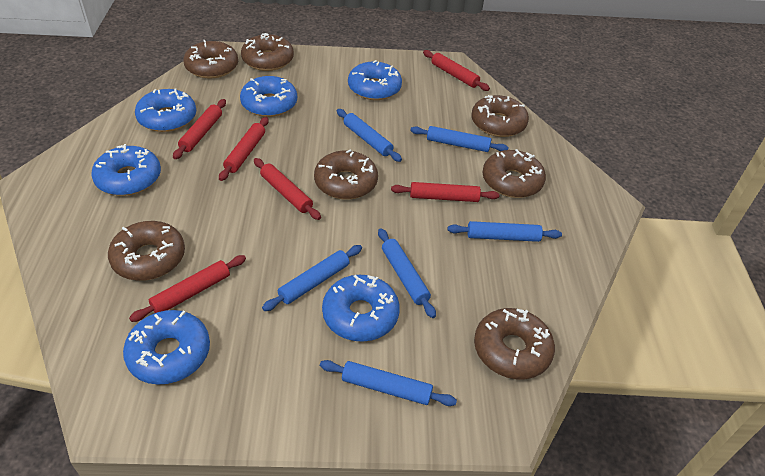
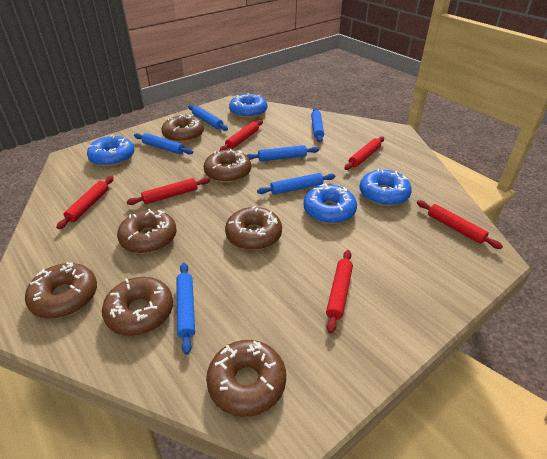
blue donut: 6 -> 4

